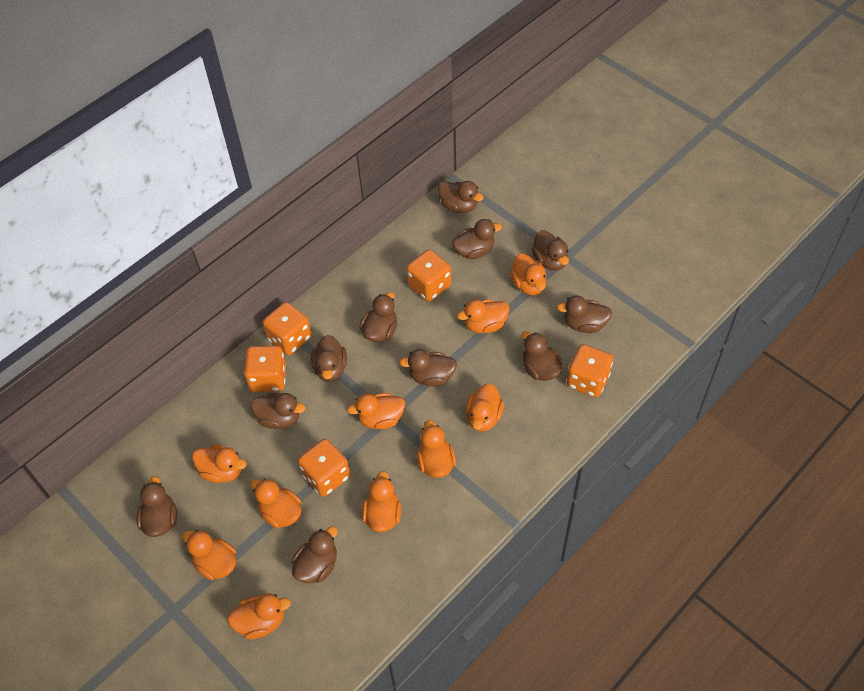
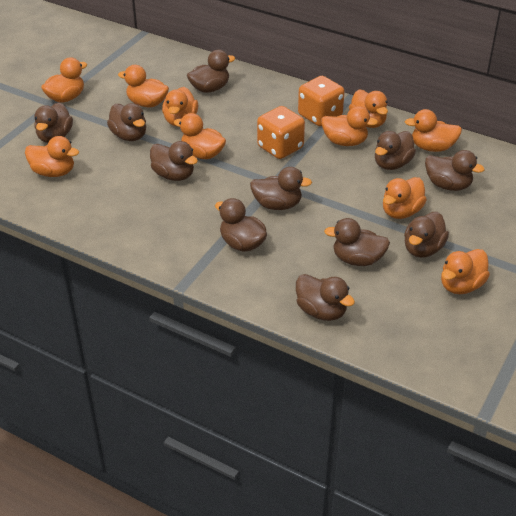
orange dice: 5 -> 2

